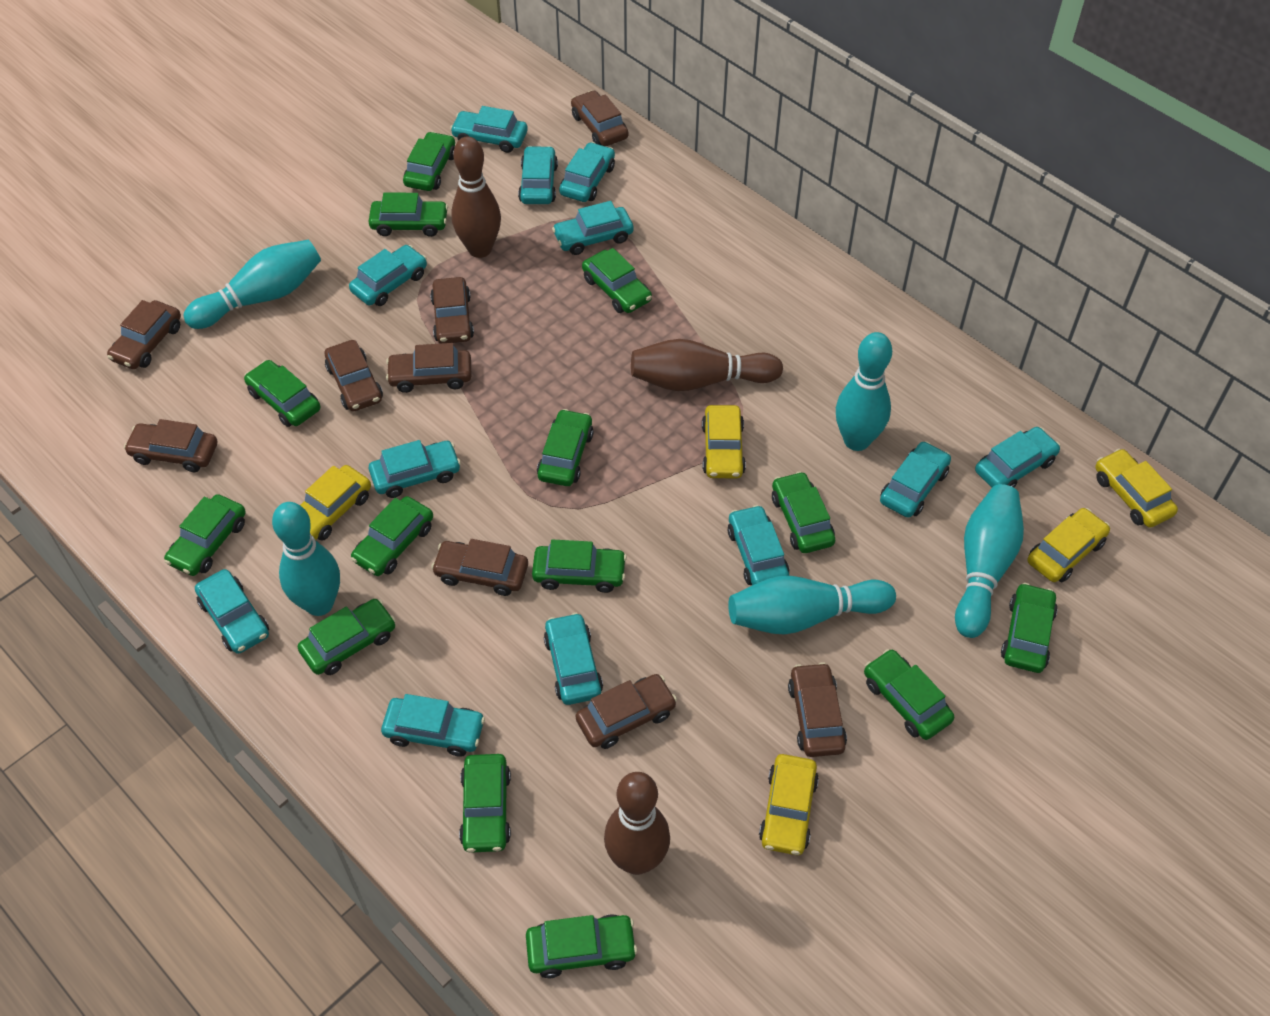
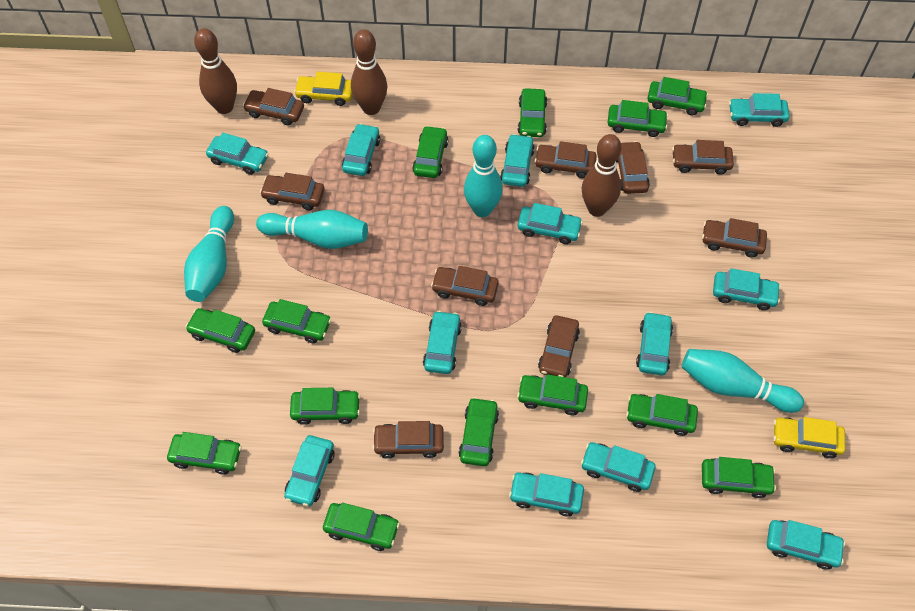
green car: 14 -> 13
turquoise bowling pin: 5 -> 4
yellow car: 5 -> 2

